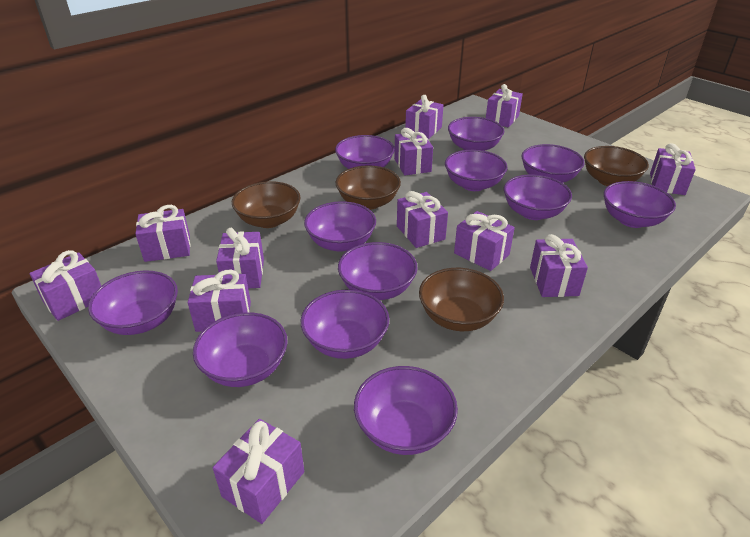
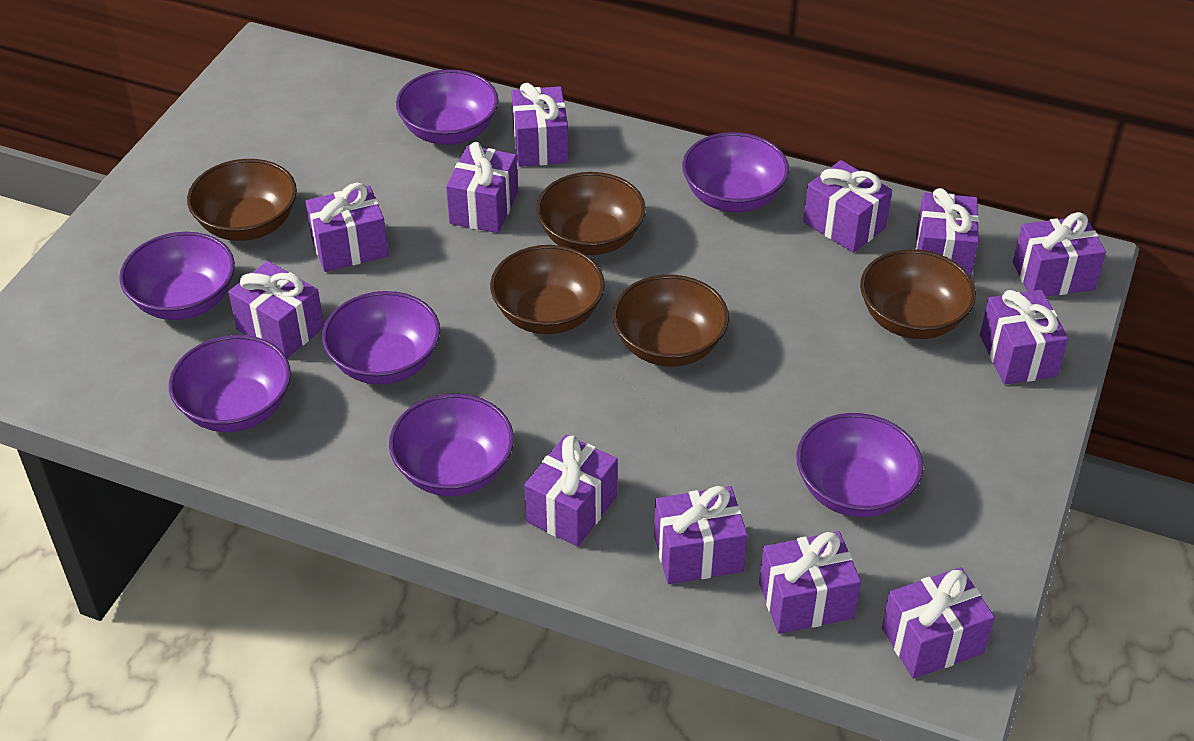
brown bowl: 4 -> 5
purple bowl: 12 -> 7

